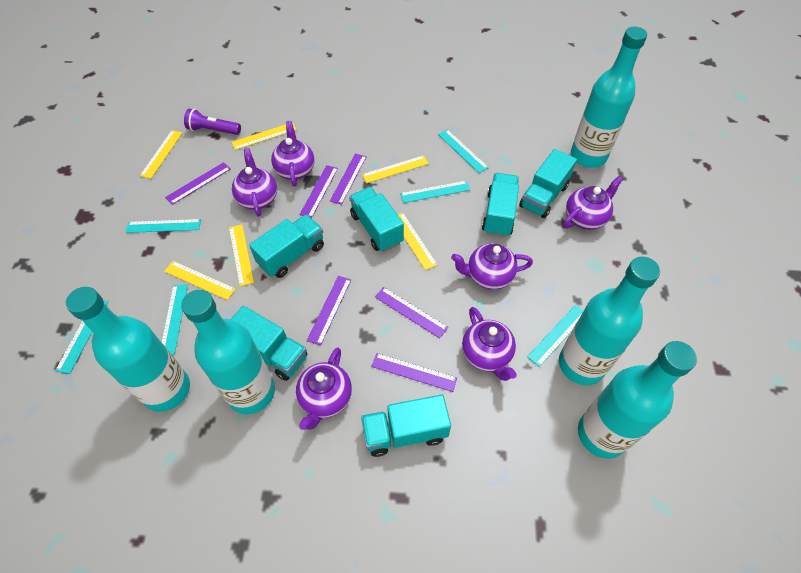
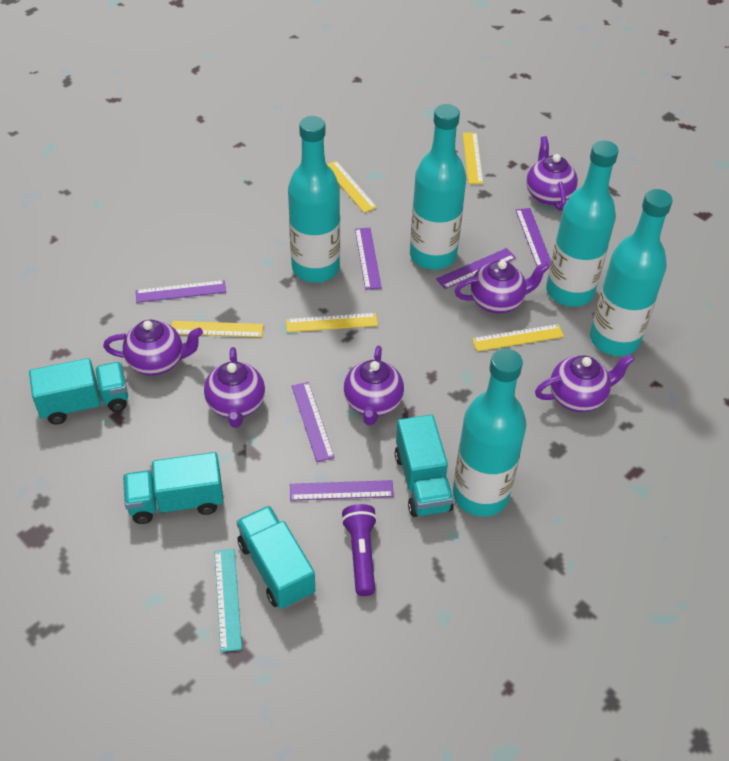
turquoise ruler: 6 -> 1
turquoise truck: 6 -> 4
yellow ruler: 6 -> 5

